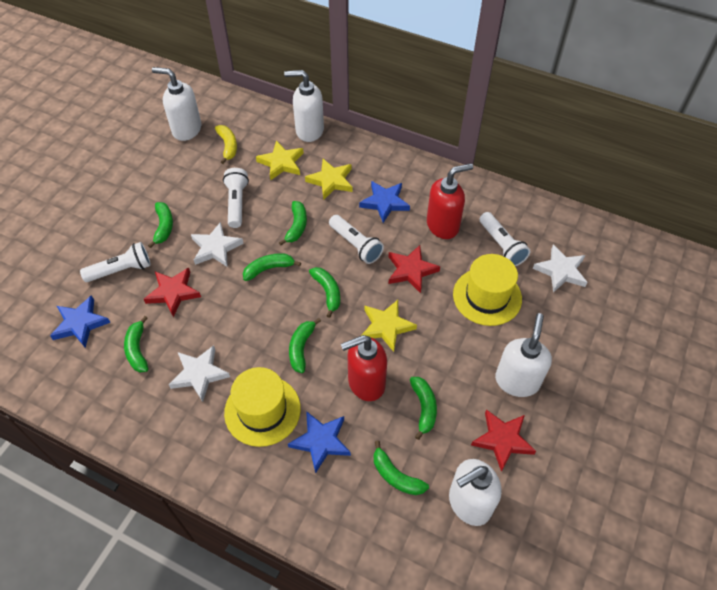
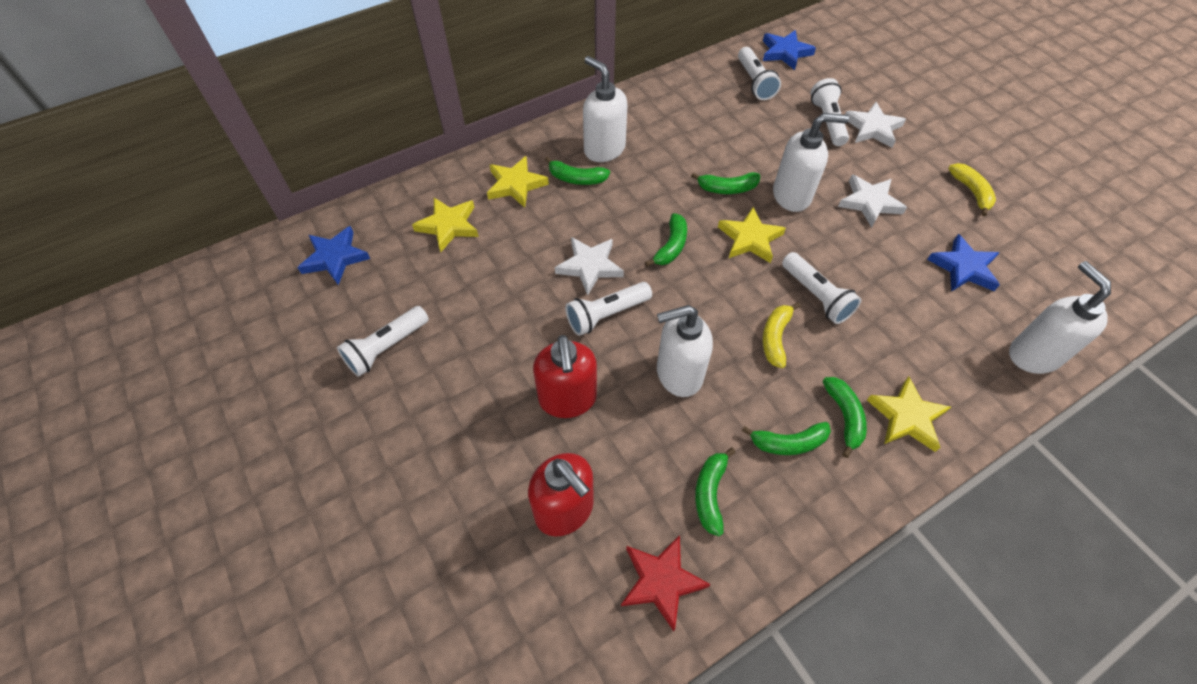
green banana: 8 -> 6
red star: 3 -> 1
white flashlight: 4 -> 5
yellow banana: 1 -> 2
yellow hat: 2 -> 0
yellow star: 3 -> 4

